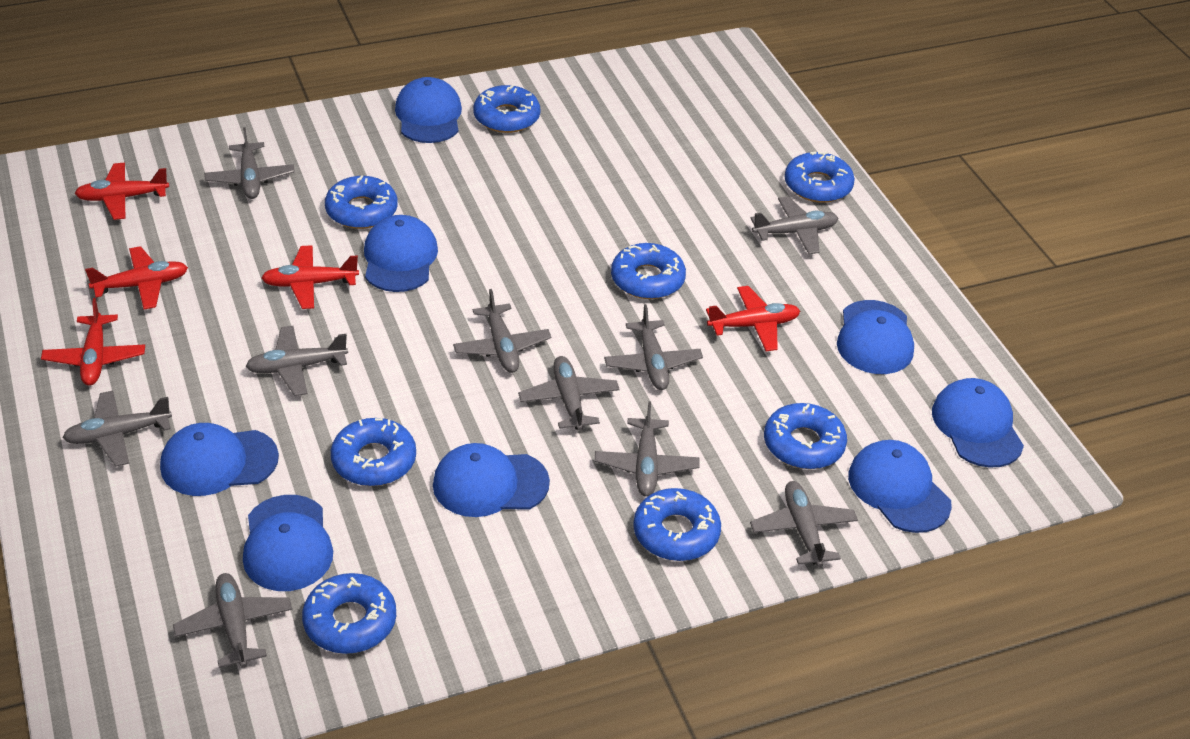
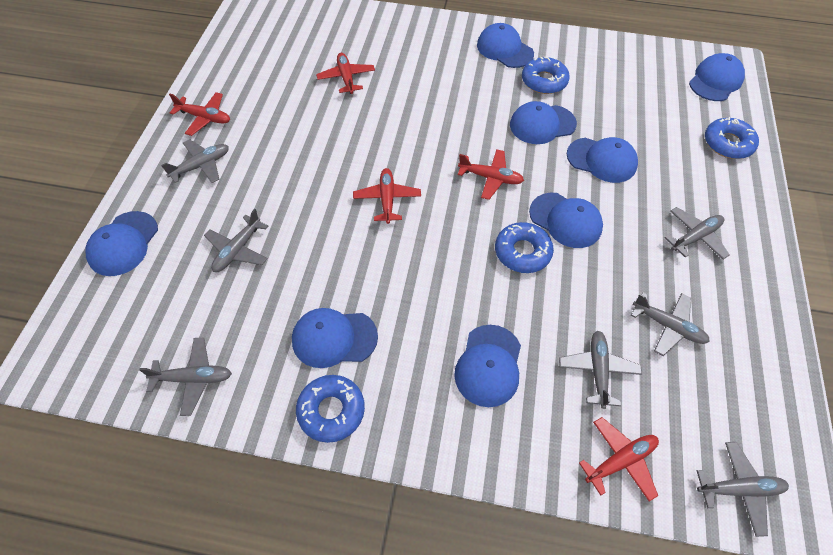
blue donut: 8 -> 4
grey plane: 10 -> 7

